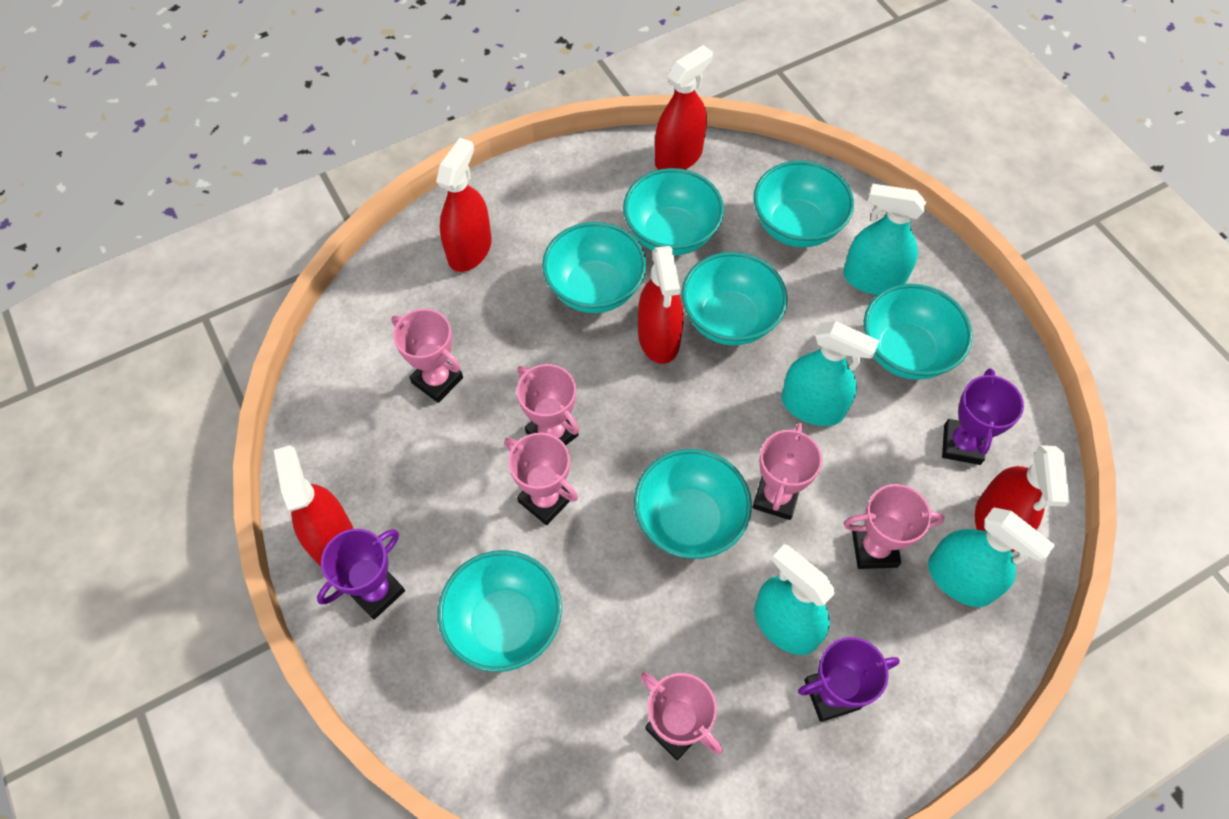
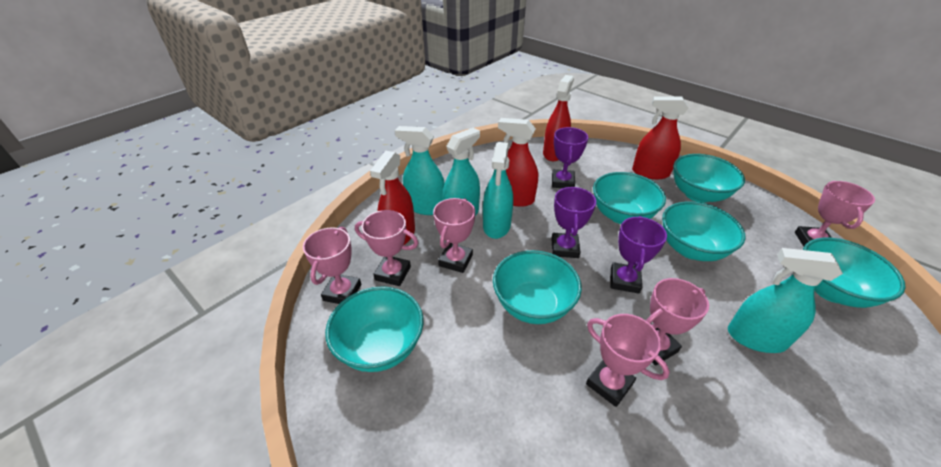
red spray bottle: 5 -> 4
turquoise bowl: 7 -> 6

